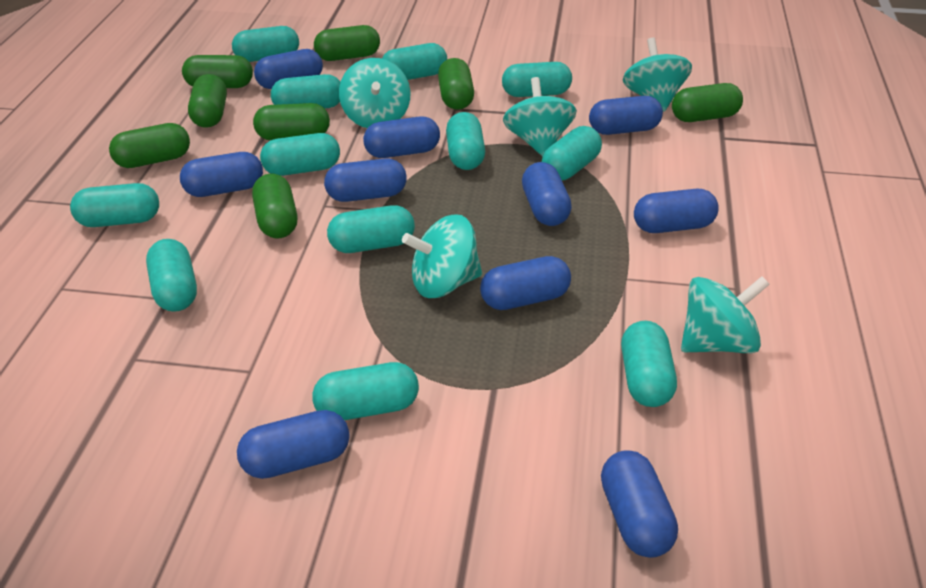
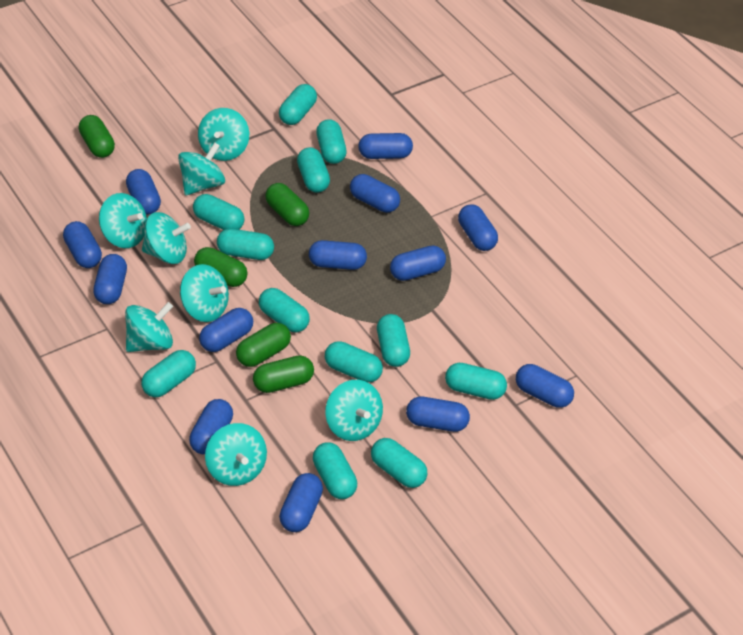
blue capsule: 10 -> 13
green capsule: 8 -> 5
turquoise spinning top: 5 -> 8

